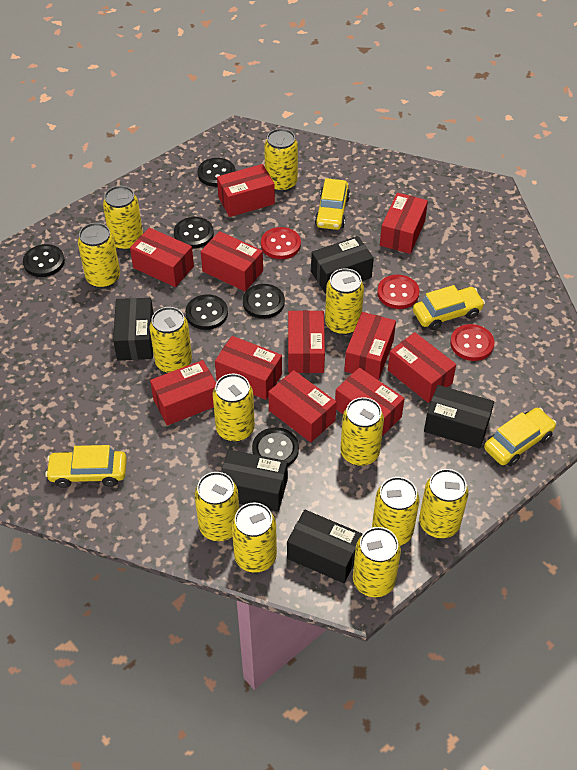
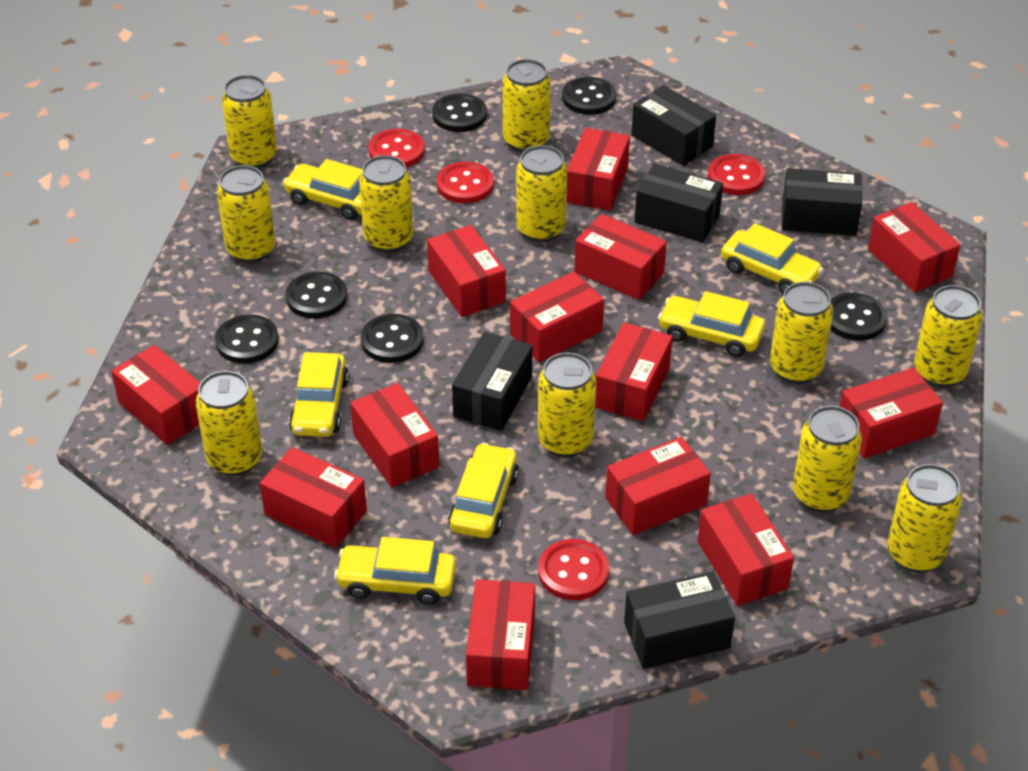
red box: 11 -> 13
red button: 3 -> 4
yellow can: 12 -> 11
yellow car: 4 -> 6

